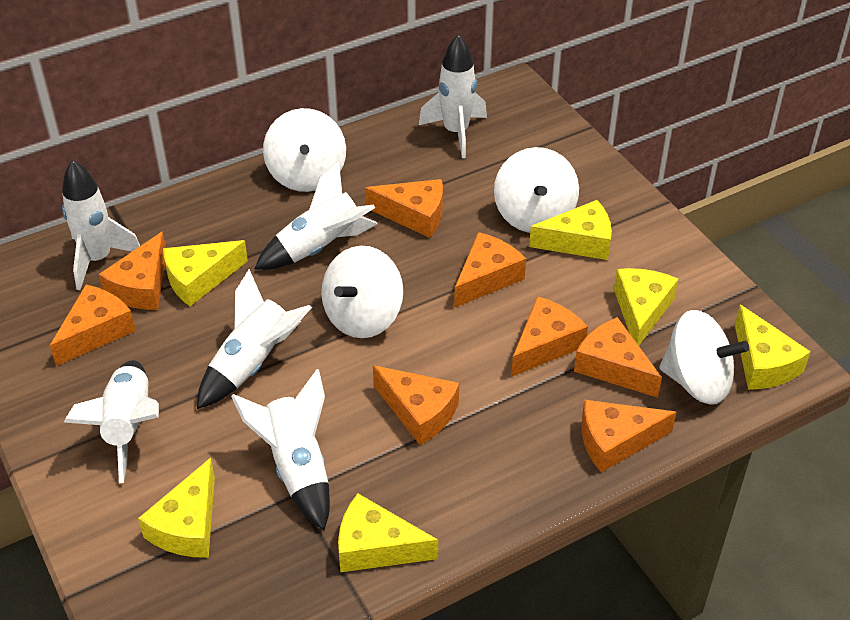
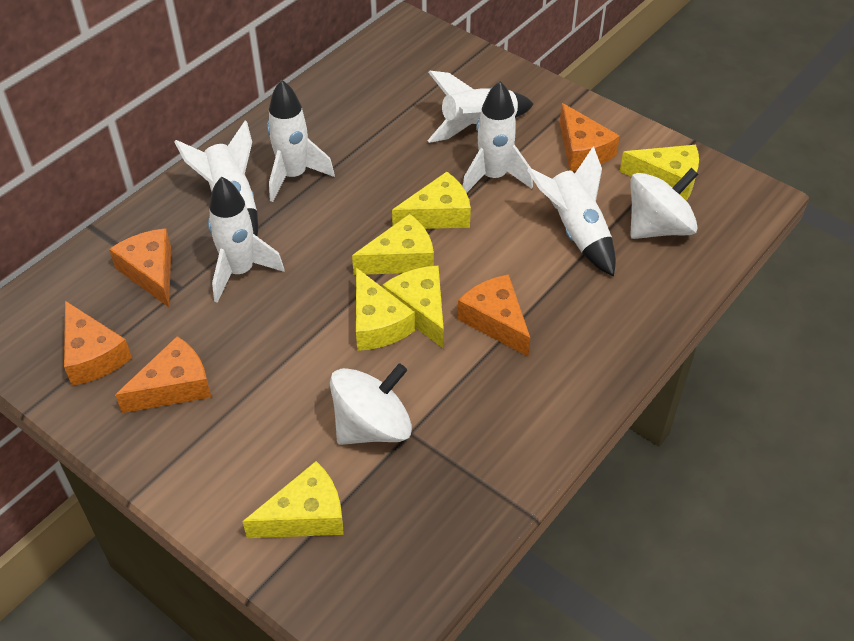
orange cheese: 8 -> 5
white spinning top: 4 -> 2

